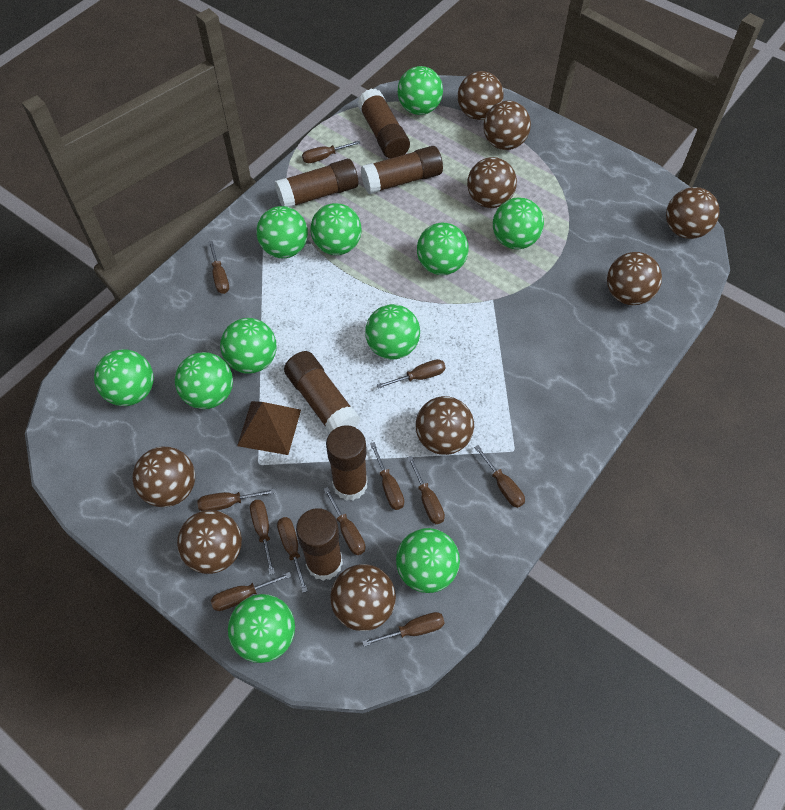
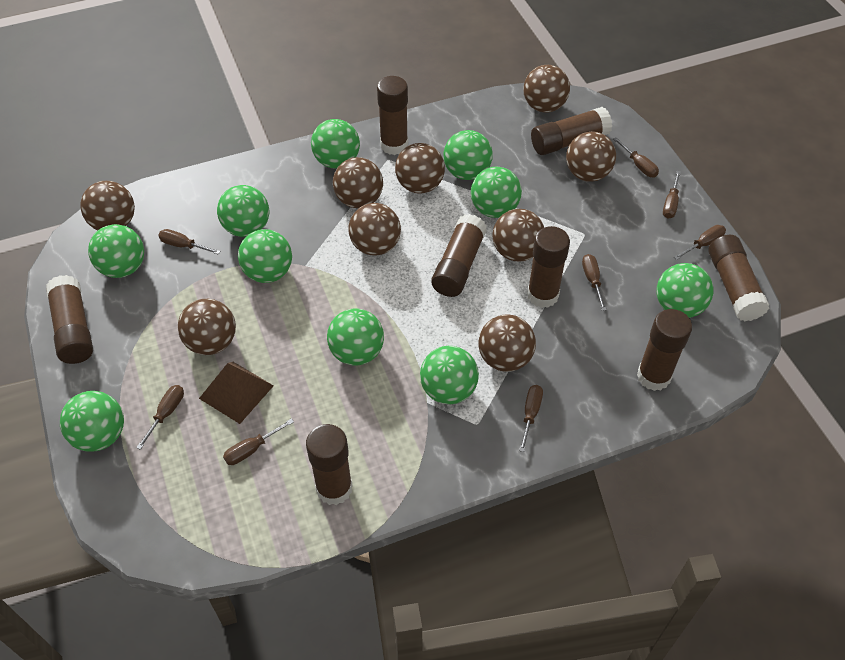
brown glue stick: 6 -> 8
brown screwdriver: 12 -> 8
green ball: 11 -> 10

